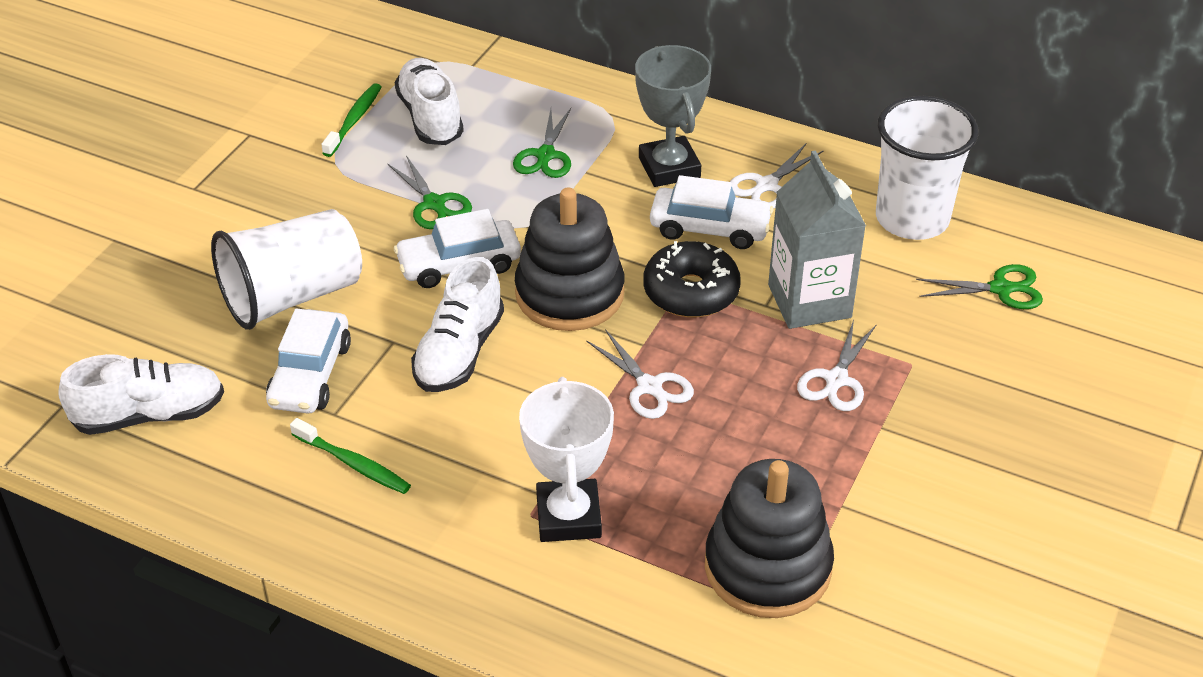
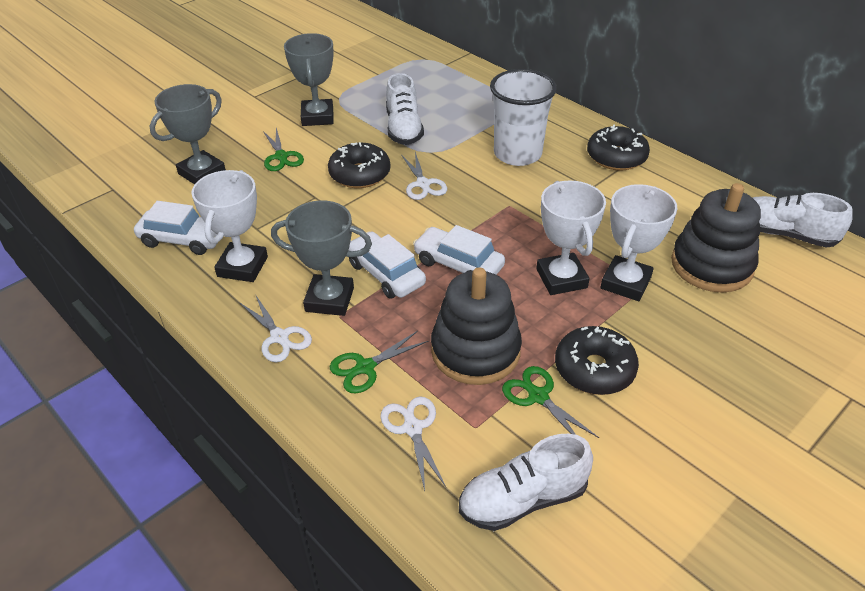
black donut: 1 -> 3
green toothbrush: 2 -> 0
grey carton: 1 -> 0
grey trophy: 1 -> 3
white cup: 2 -> 1
white trophy: 1 -> 3

